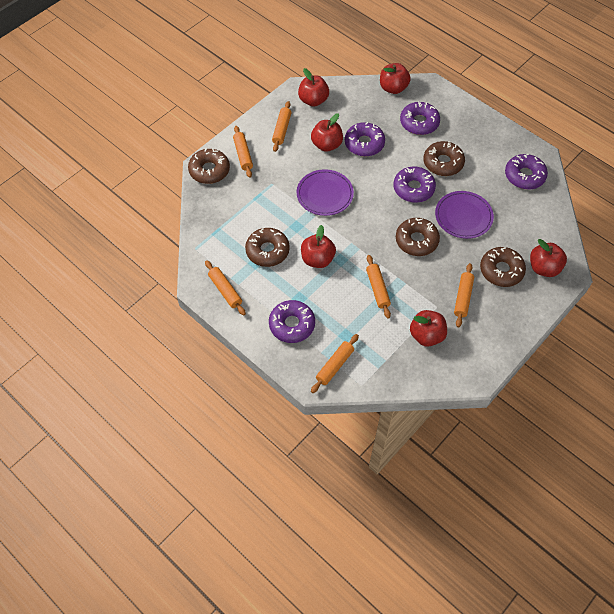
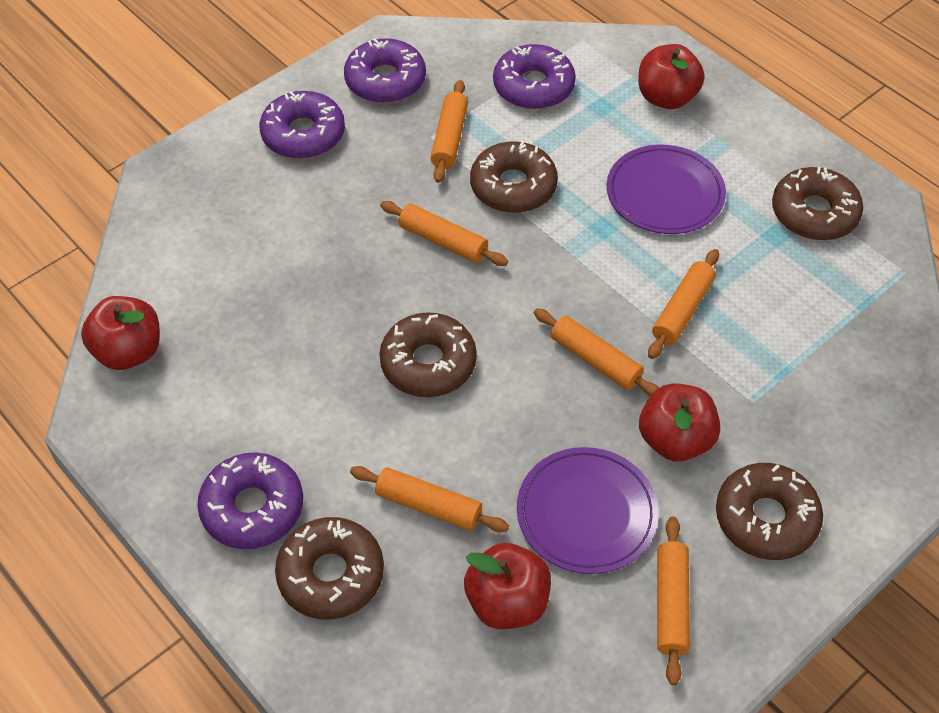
purple donut: 5 -> 4
red apple: 6 -> 4

